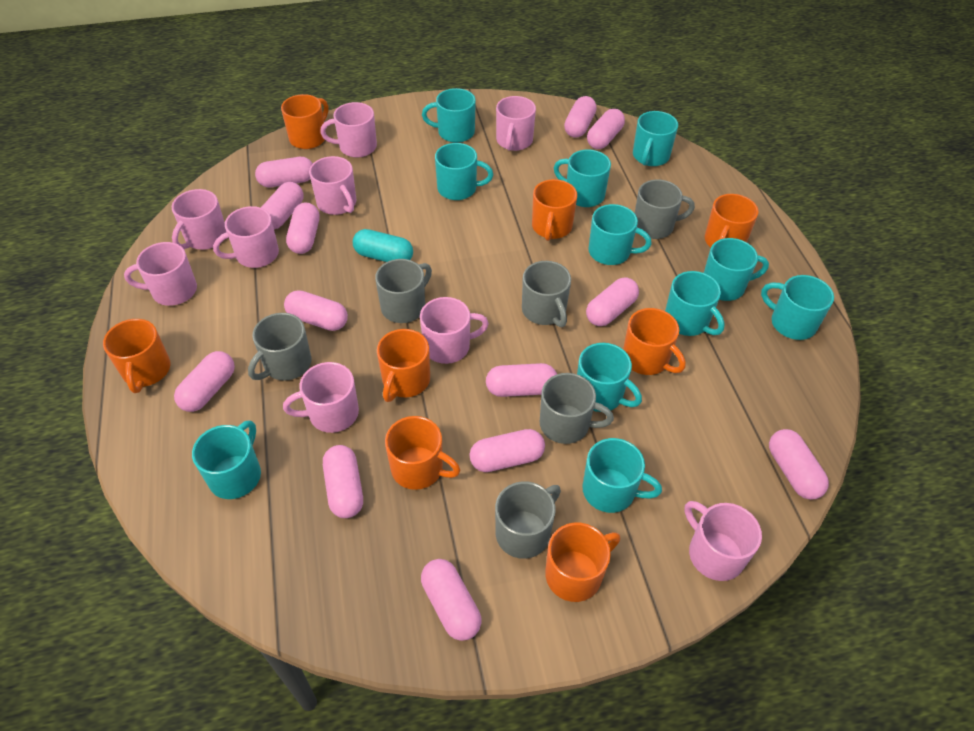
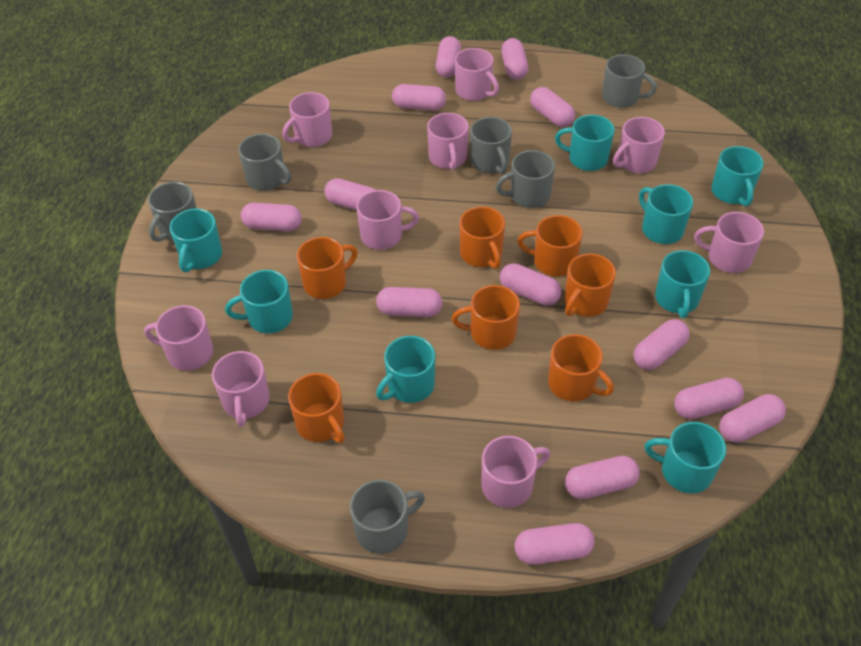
orange mug: 8 -> 7
turquoise capsule: 1 -> 0
turquoise mug: 11 -> 8

